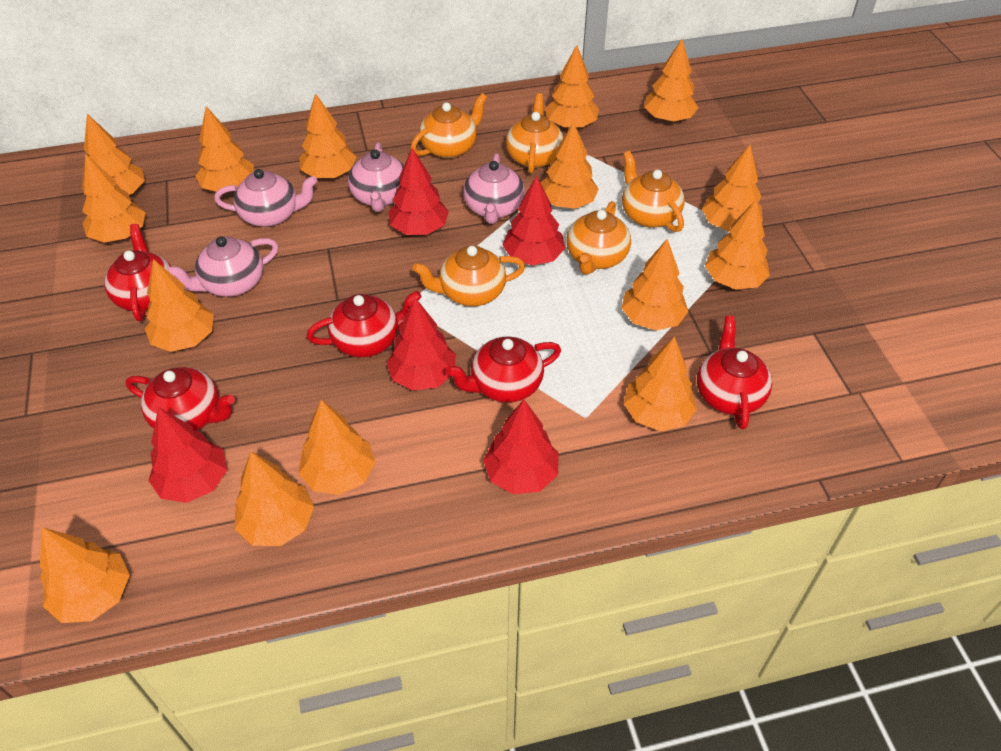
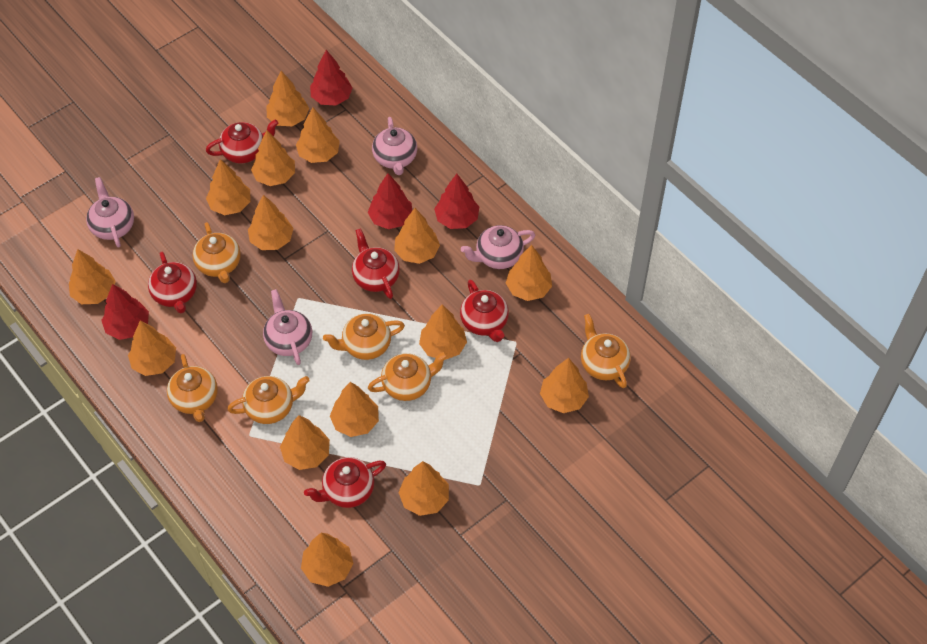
orange teapot: 5 -> 6
red tree: 5 -> 4

